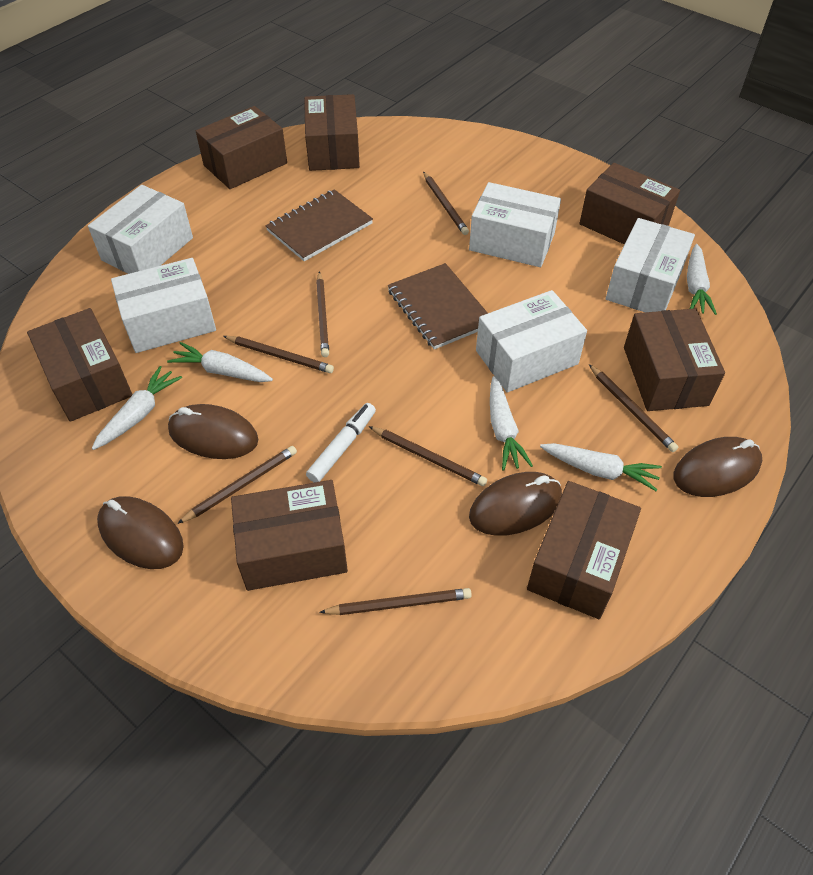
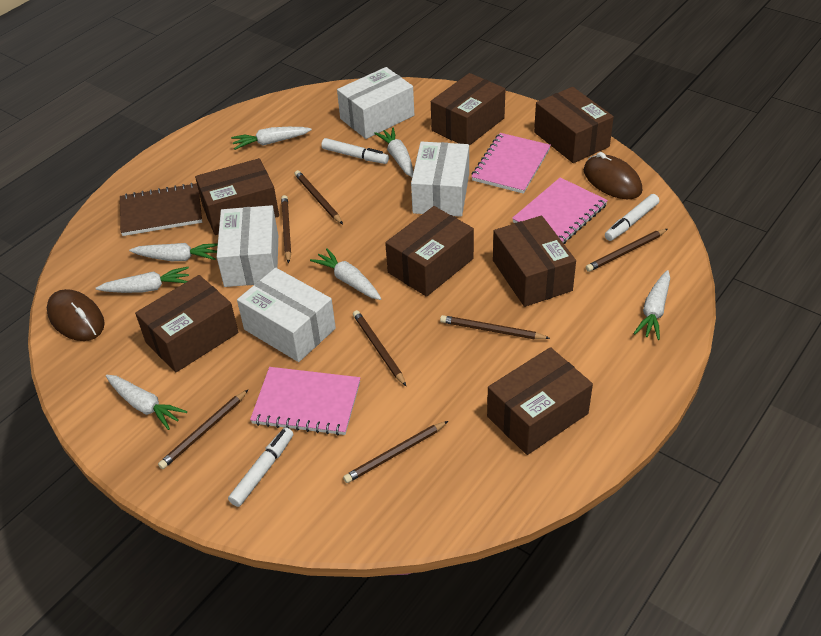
brown mouse: 4 -> 2
brown notebook: 2 -> 1
pink notebook: 0 -> 3
white box: 5 -> 4
white carrot: 5 -> 7
white marker: 1 -> 3

